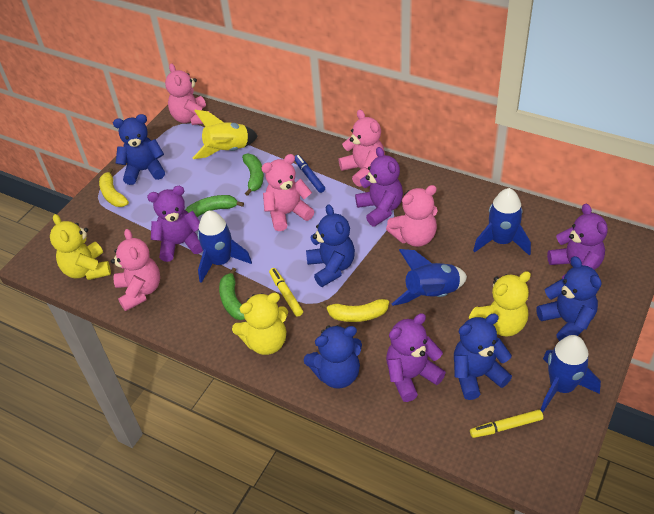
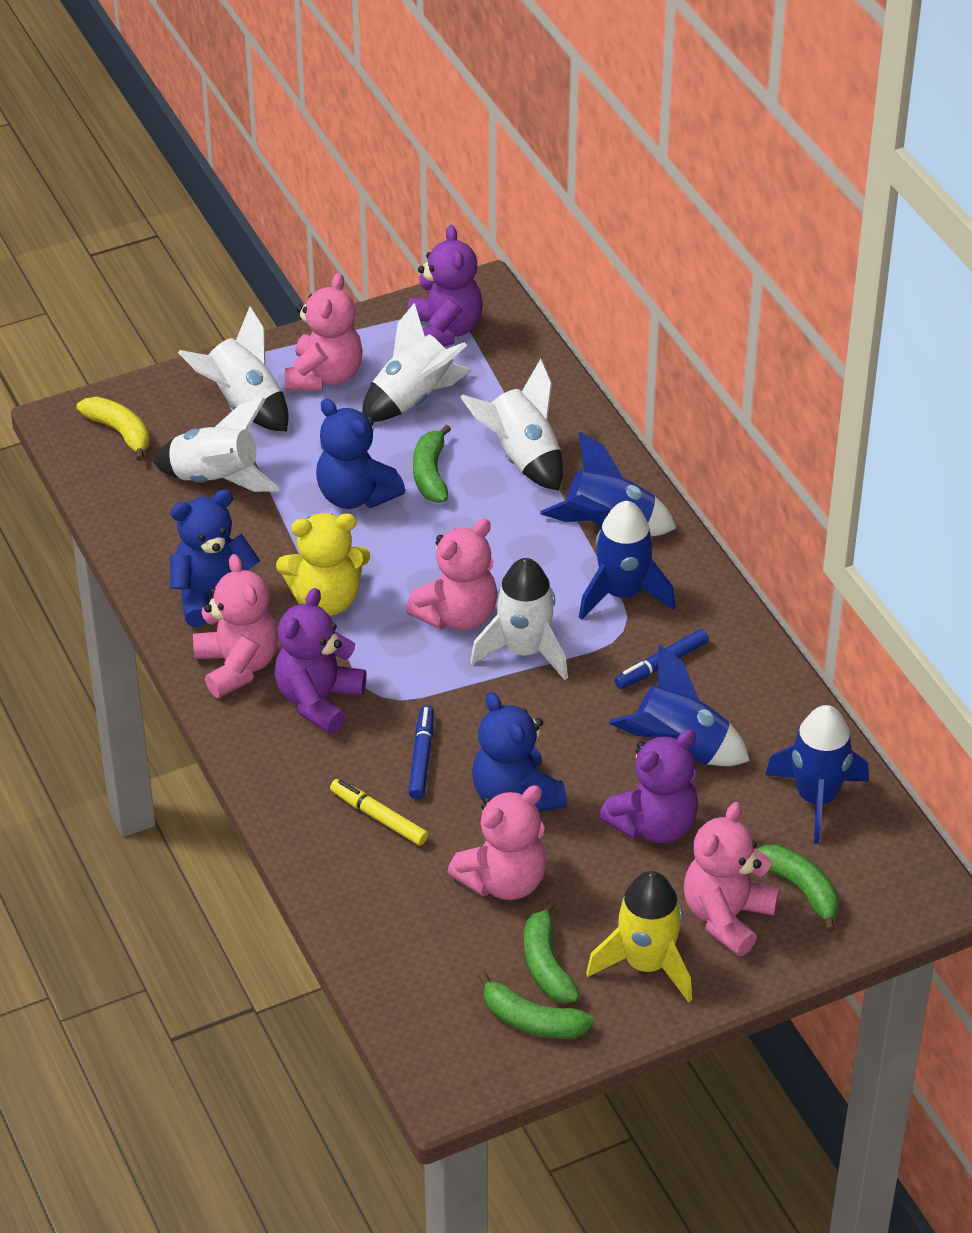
blue marker: 1 -> 2
blue teddy bear: 5 -> 3
green banana: 3 -> 4
purple teddy bear: 4 -> 3
white rocket: 0 -> 5
yellow banana: 2 -> 1
yellow marker: 2 -> 1
yellow teddy bear: 3 -> 1

